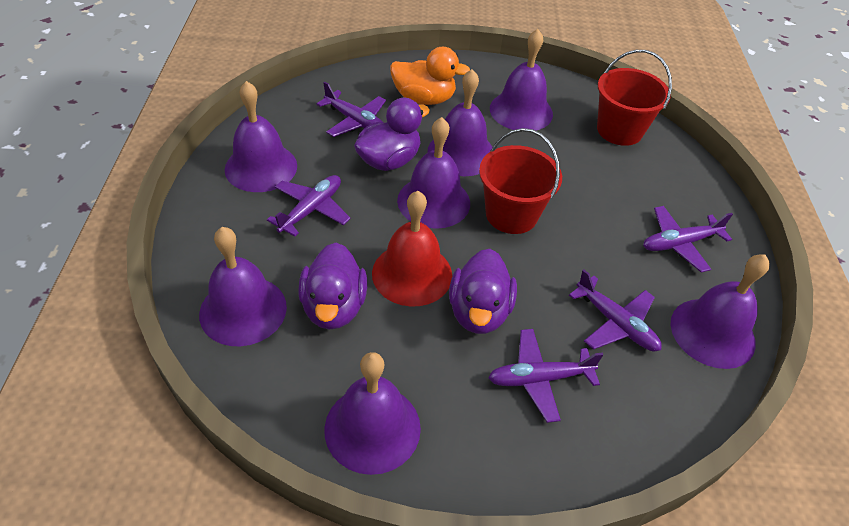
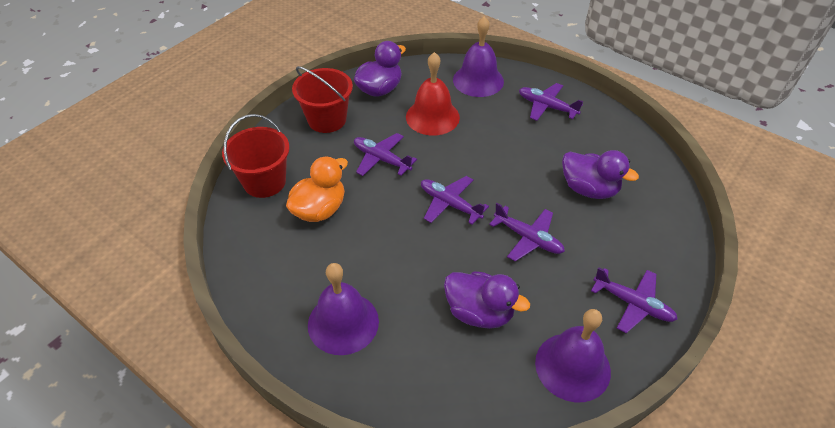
purple bell: 7 -> 3

